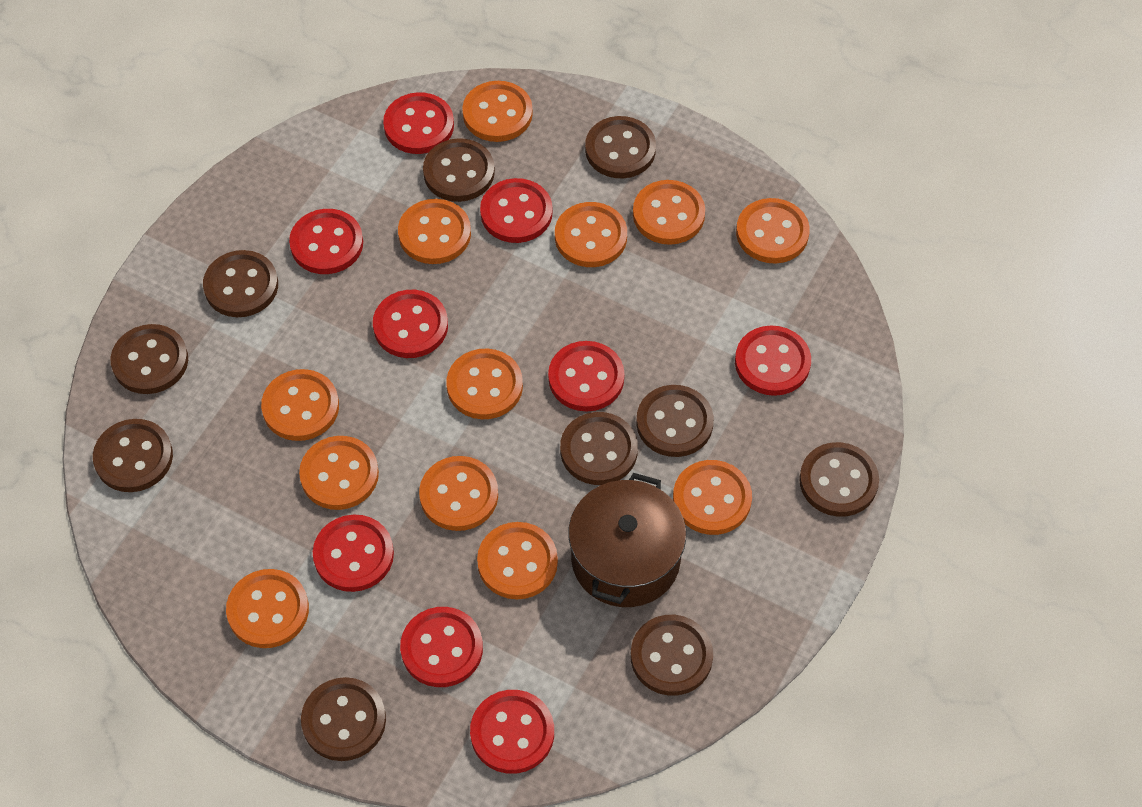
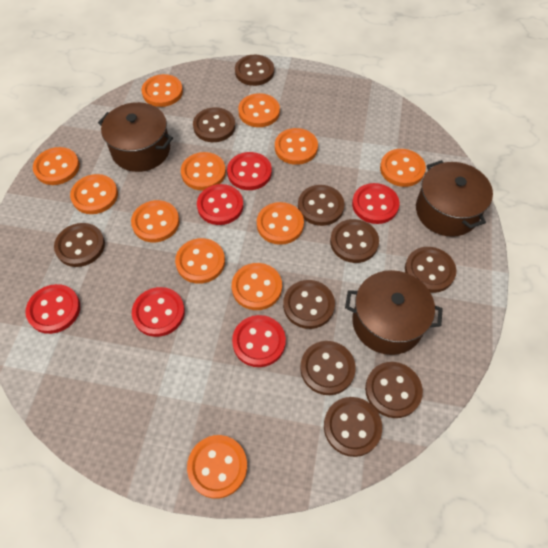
brown pot: 1 -> 3
red button: 9 -> 6

